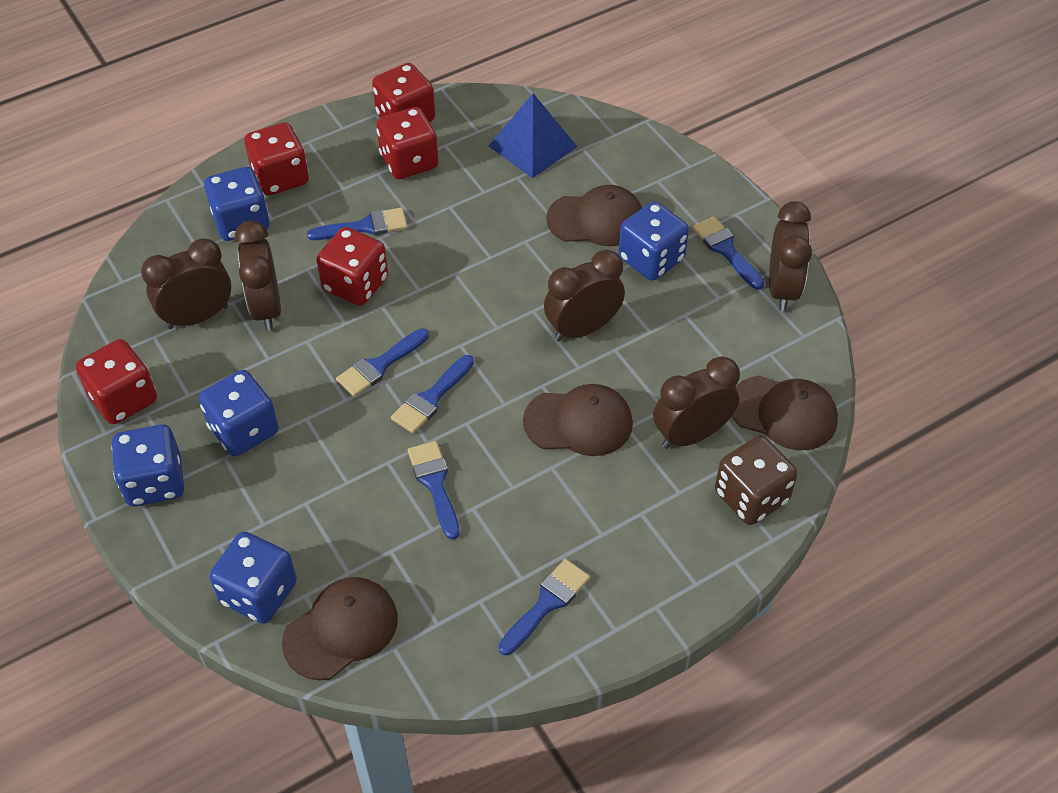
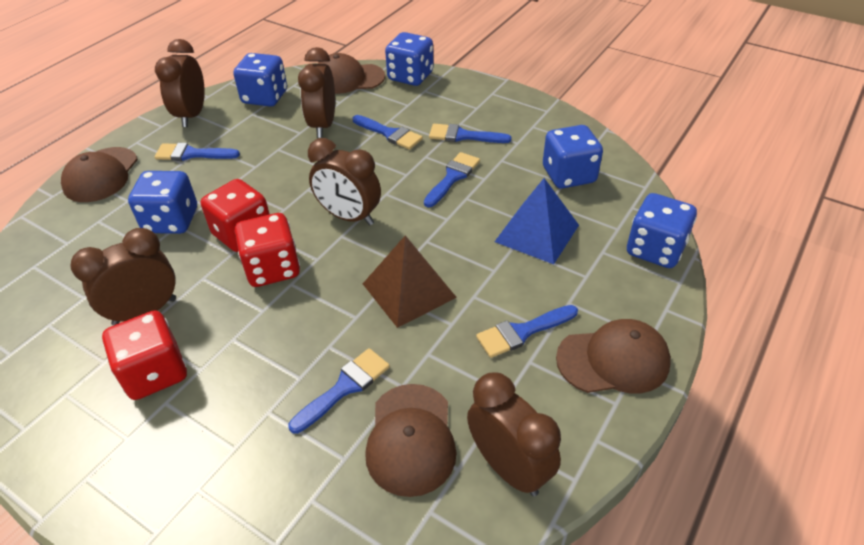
brown dice: 1 -> 0
brown pyramid: 0 -> 1
red dice: 5 -> 3

